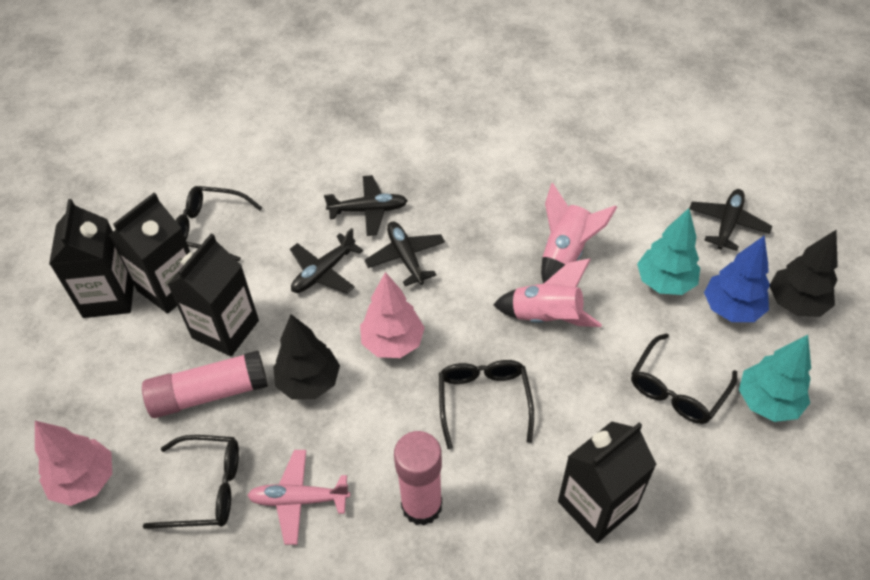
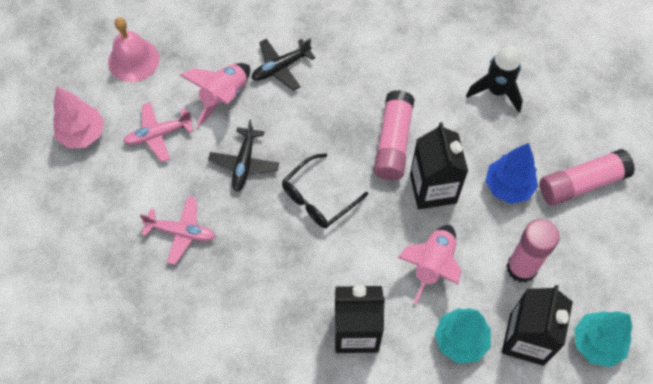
black carton: 4 -> 3
black glasses: 4 -> 1
black plane: 4 -> 2
black rocket: 0 -> 1
black tree: 2 -> 0
pink bell: 0 -> 1
pink glue stick: 2 -> 3
pink plane: 1 -> 2
pink tree: 2 -> 1

